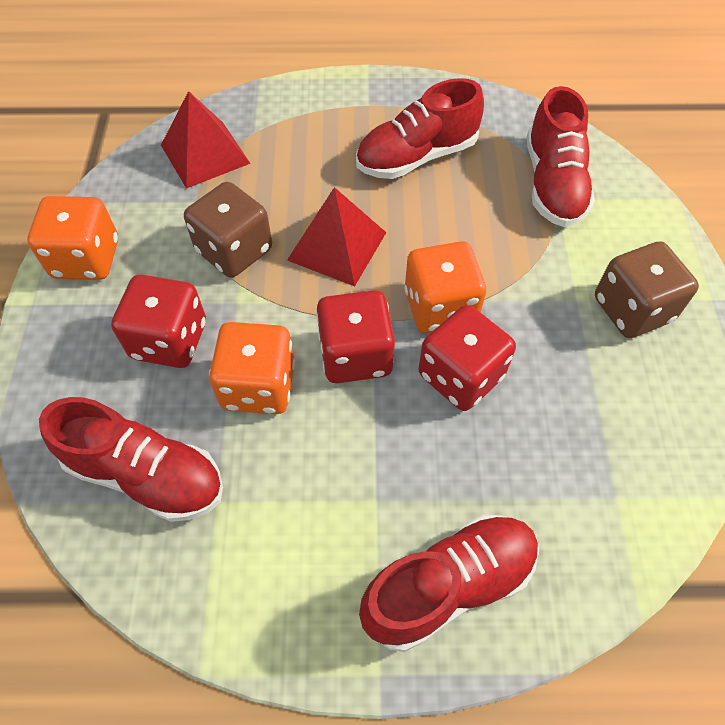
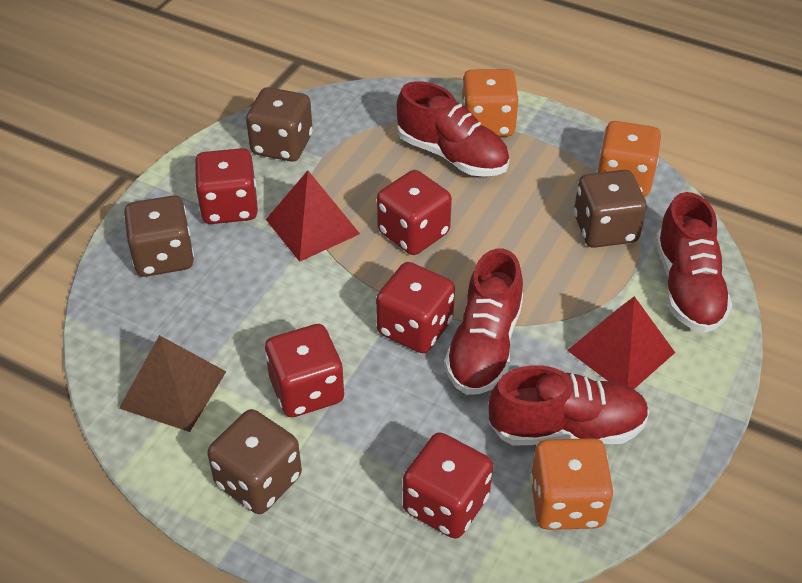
brown dice: 2 -> 4
brown pyramid: 0 -> 1
red dice: 3 -> 5

